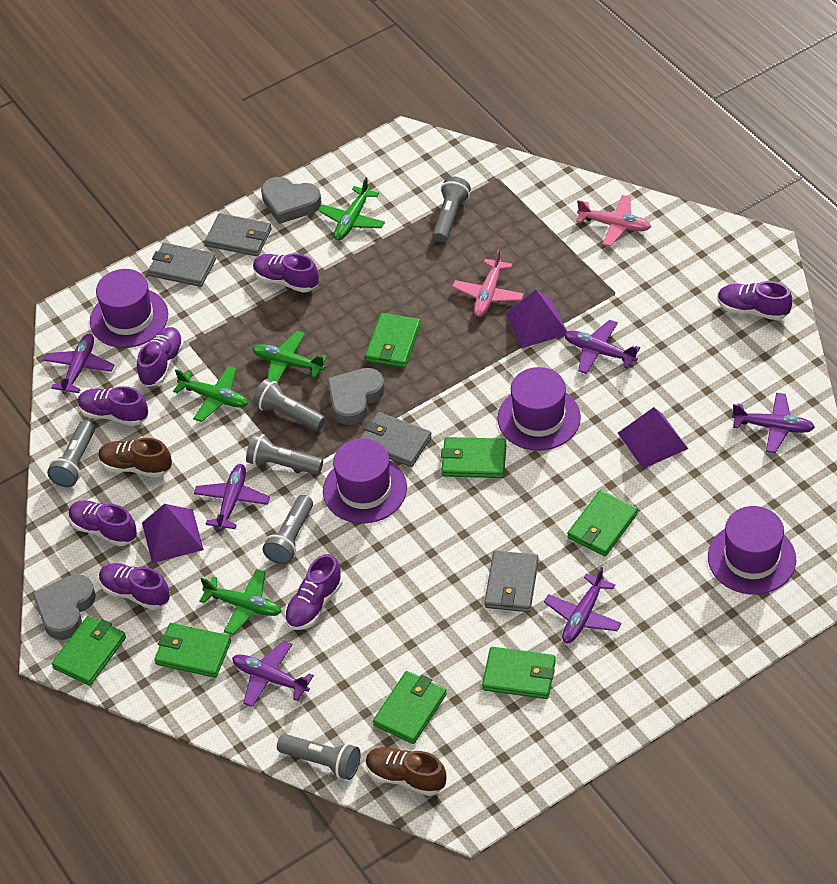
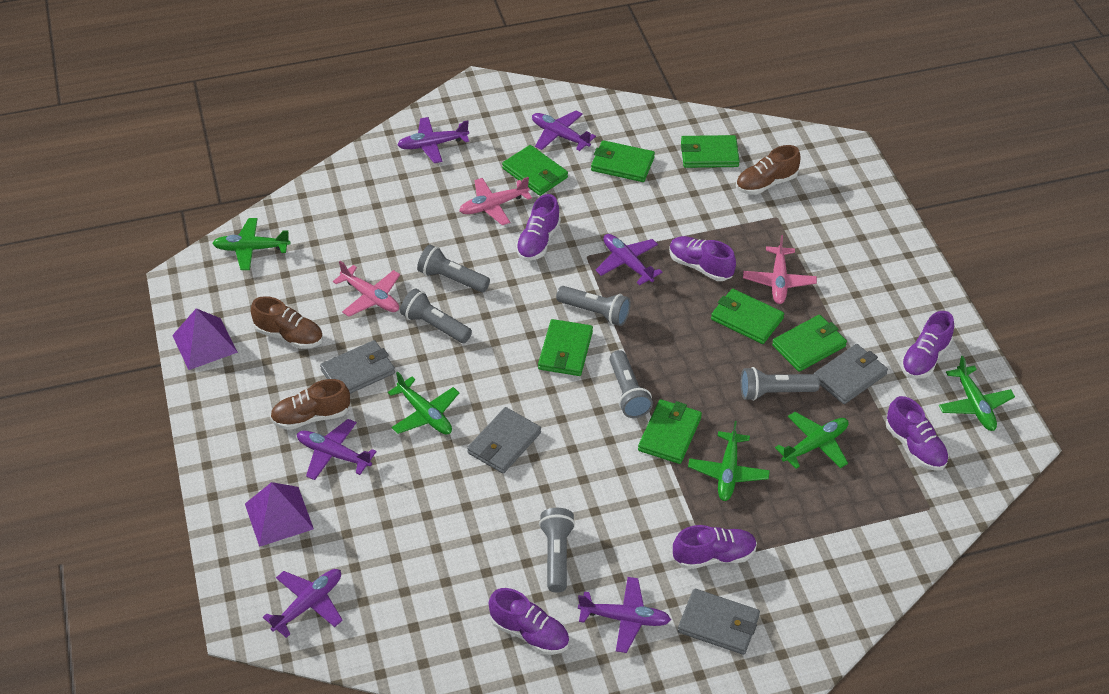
brown shoe: 2 -> 3
green plane: 4 -> 5
grey heart: 3 -> 0
pink plane: 2 -> 3
purple hat: 4 -> 0
purple pyramid: 3 -> 2
purple shoe: 7 -> 6

